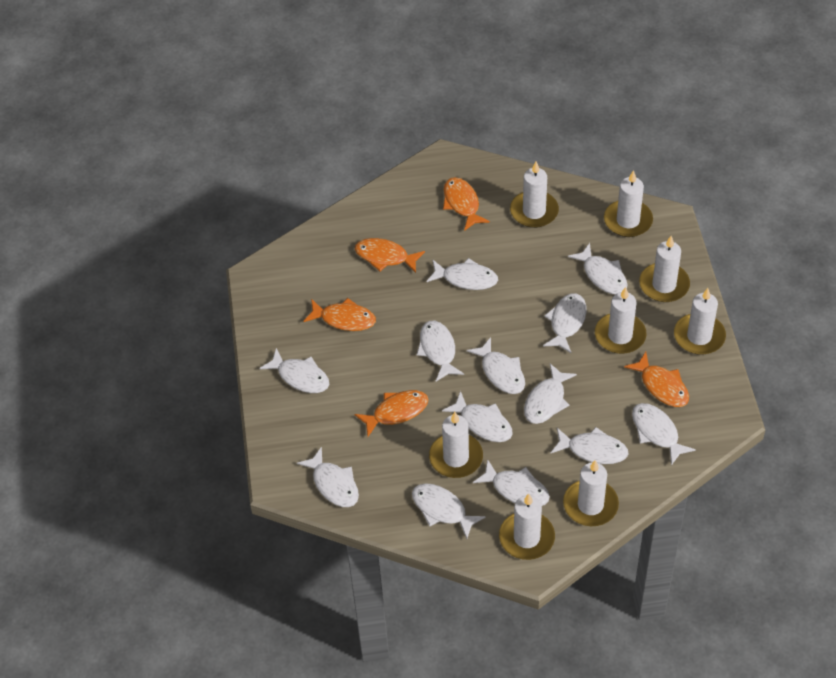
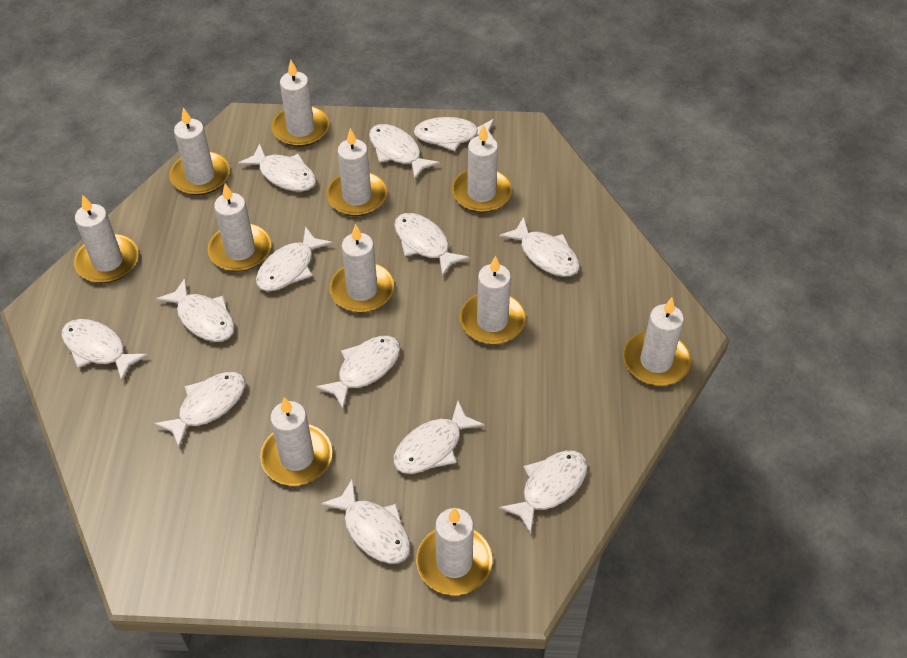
orange fish: 5 -> 0
white candle: 8 -> 11

